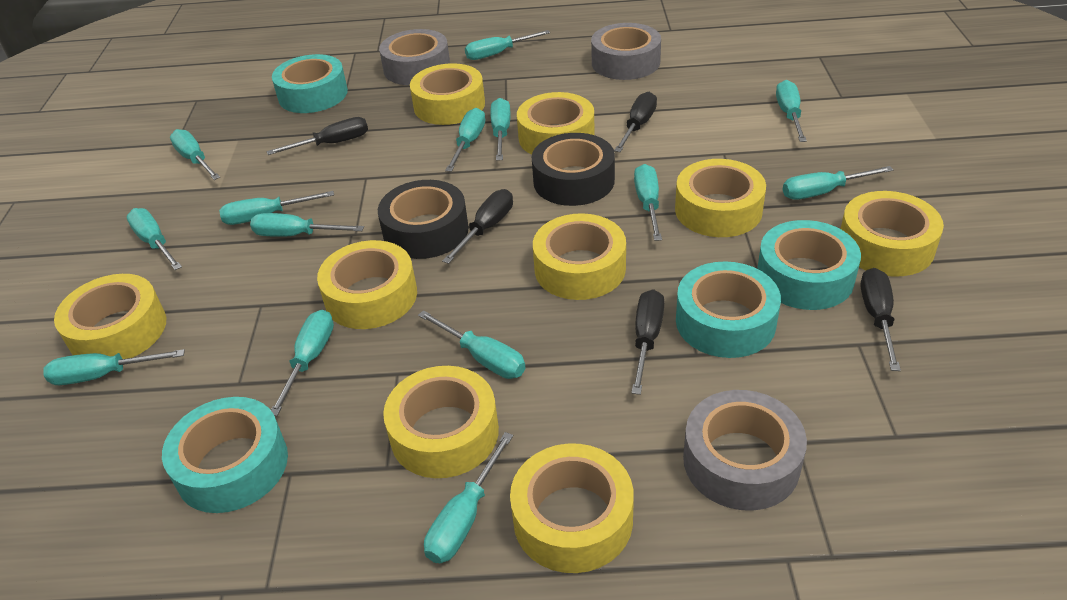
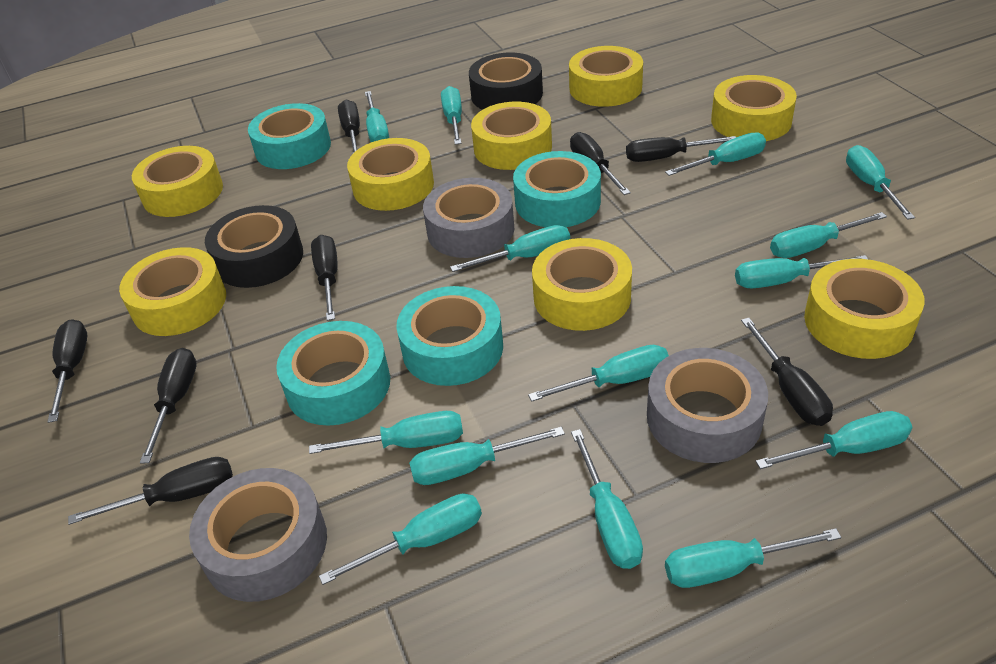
black screwdriver: 5 -> 8
yellow tape: 9 -> 8

